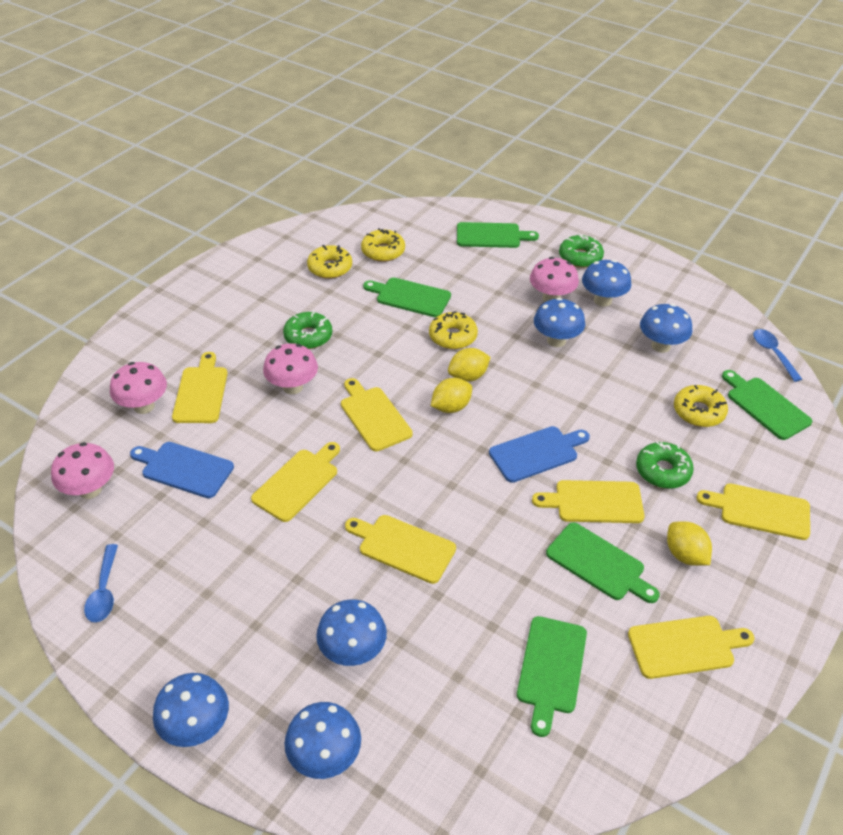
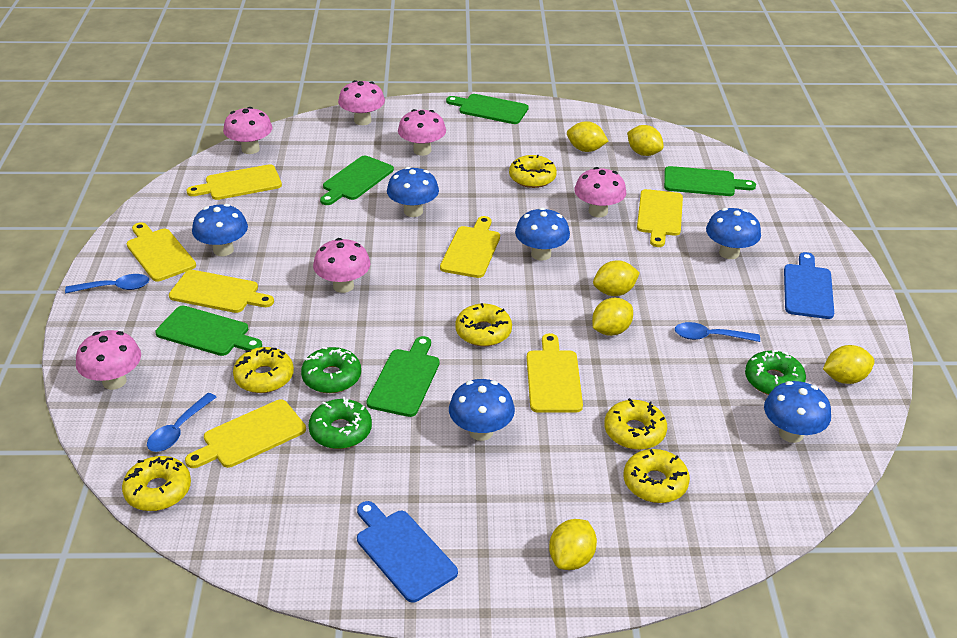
blue spoon: 2 -> 3
pink mushroom: 4 -> 6
yellow donut: 4 -> 6
yellow lemon: 3 -> 6

